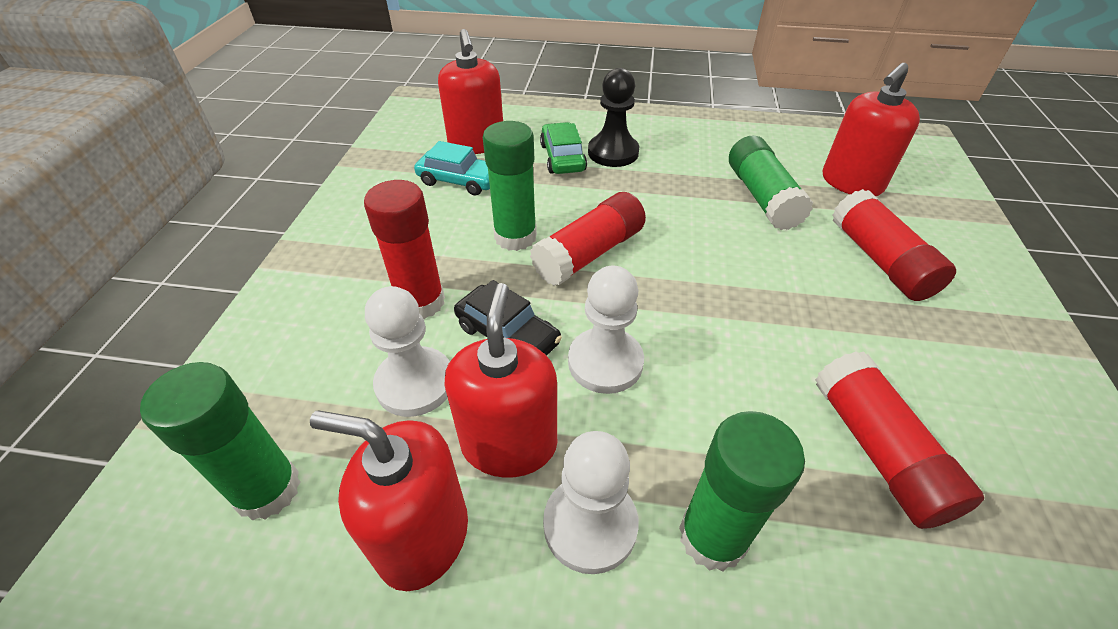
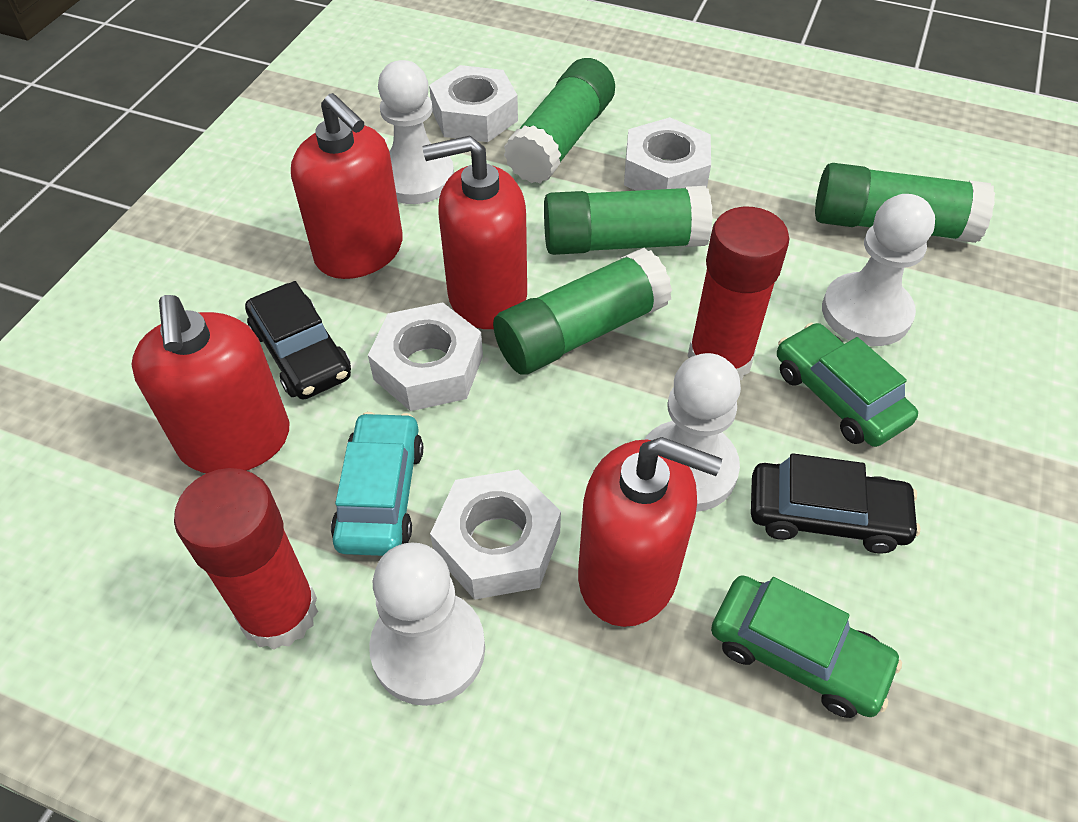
black car: 1 -> 2
black pawn: 1 -> 0
green car: 1 -> 2
red glue stick: 4 -> 2
white nut: 0 -> 4
white pawn: 3 -> 4

